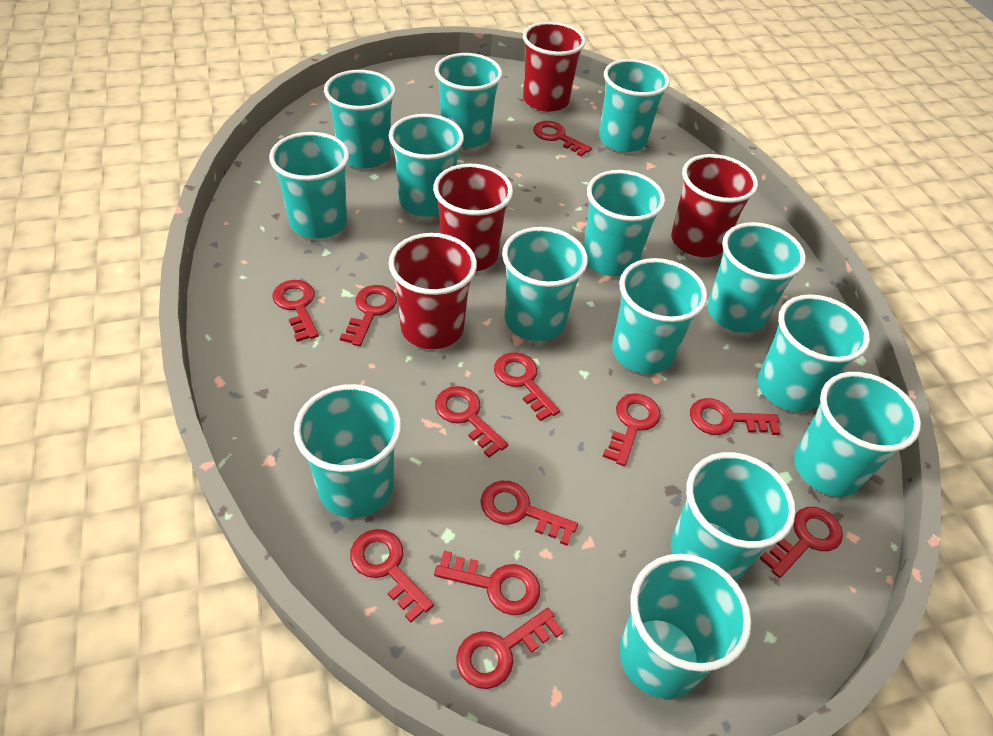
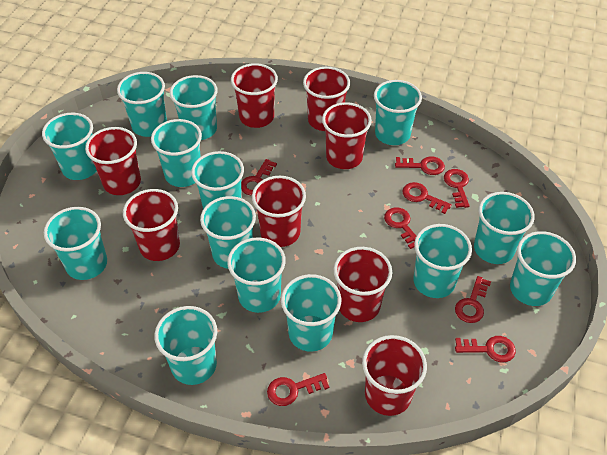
red cup: 4 -> 8
red key: 12 -> 8

